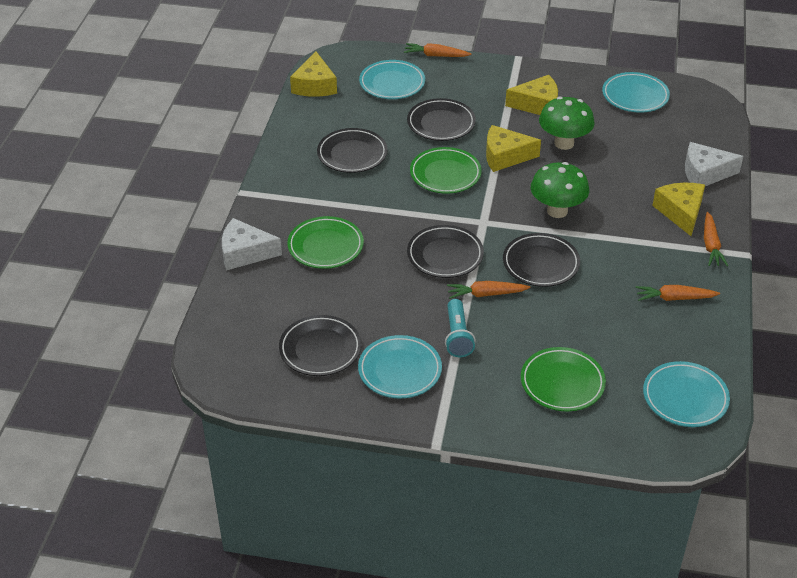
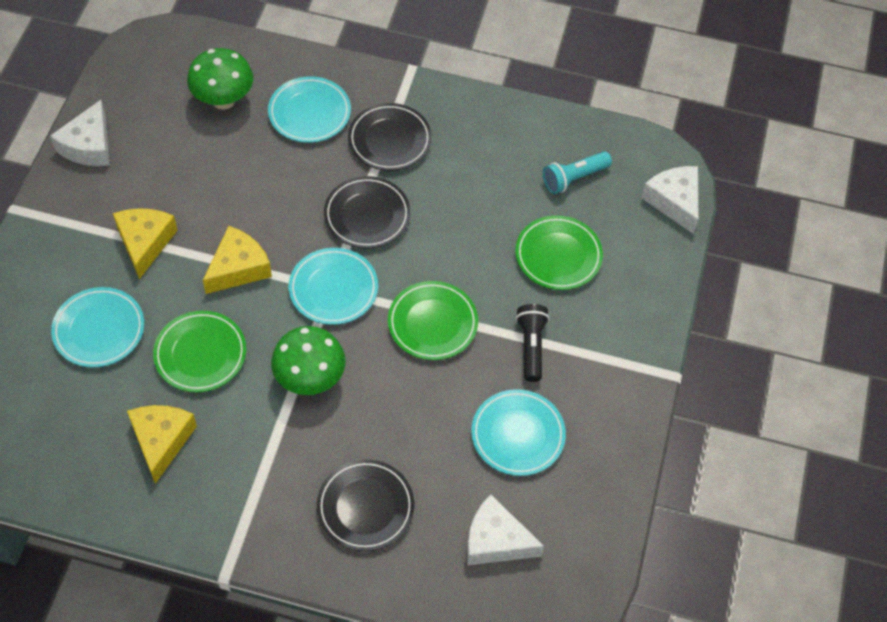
black flashlight: 0 -> 1
black plate: 5 -> 3
orange carrot: 4 -> 0
white cheese: 2 -> 3
yellow cheese: 4 -> 3

